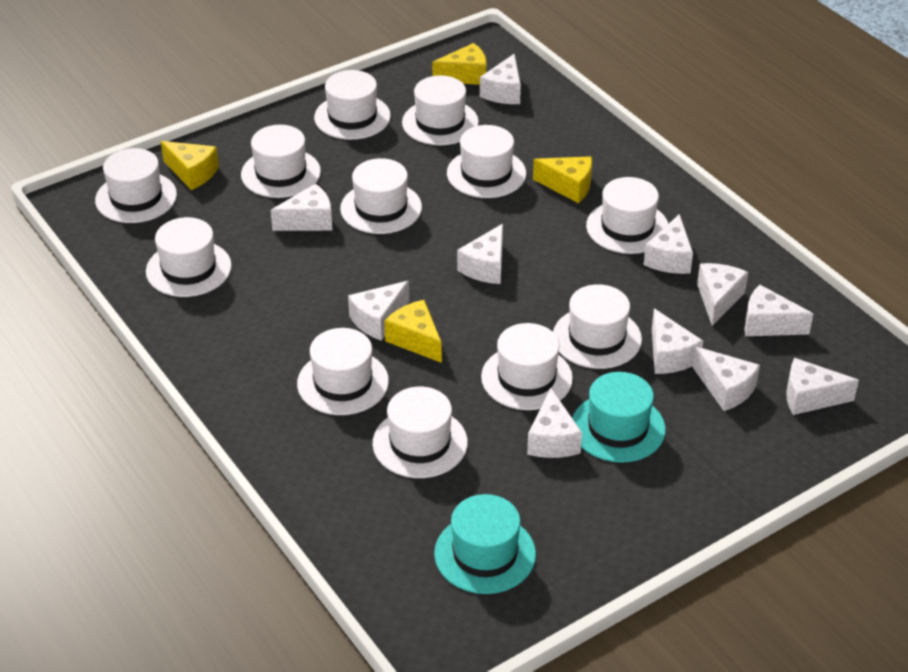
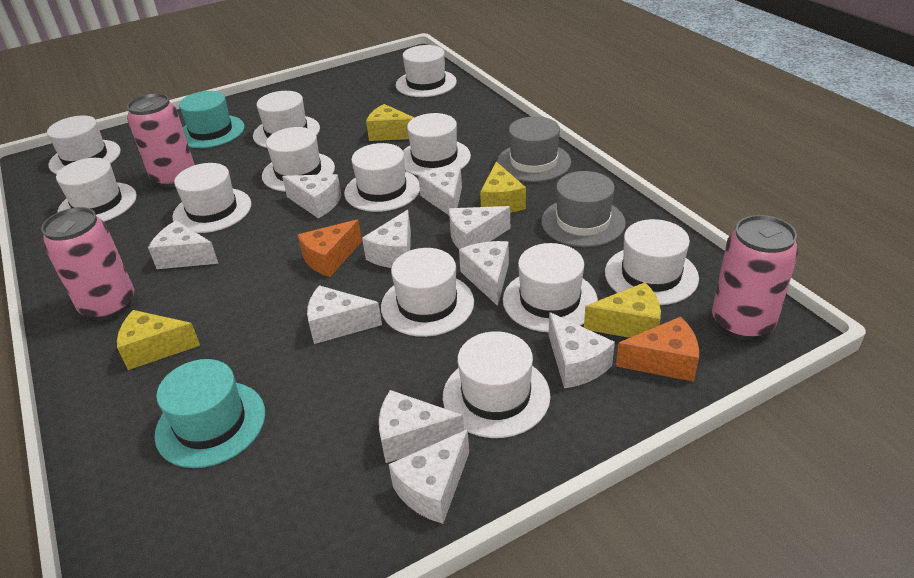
grey hat: 0 -> 2
orange cheese: 0 -> 2
pink can: 0 -> 3
white cheese: 11 -> 10

